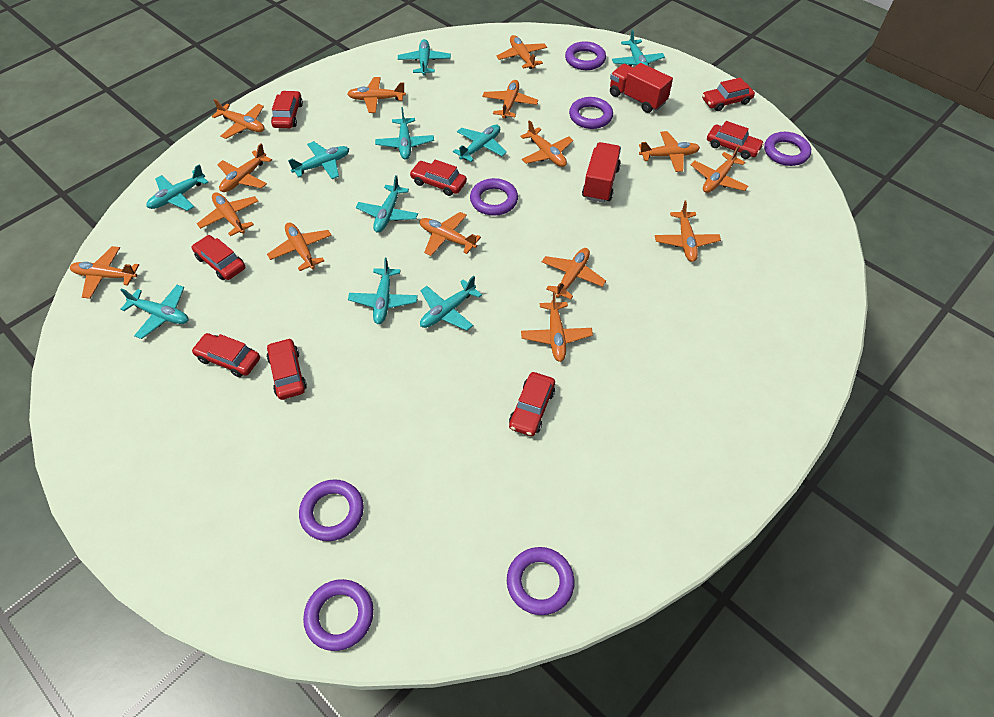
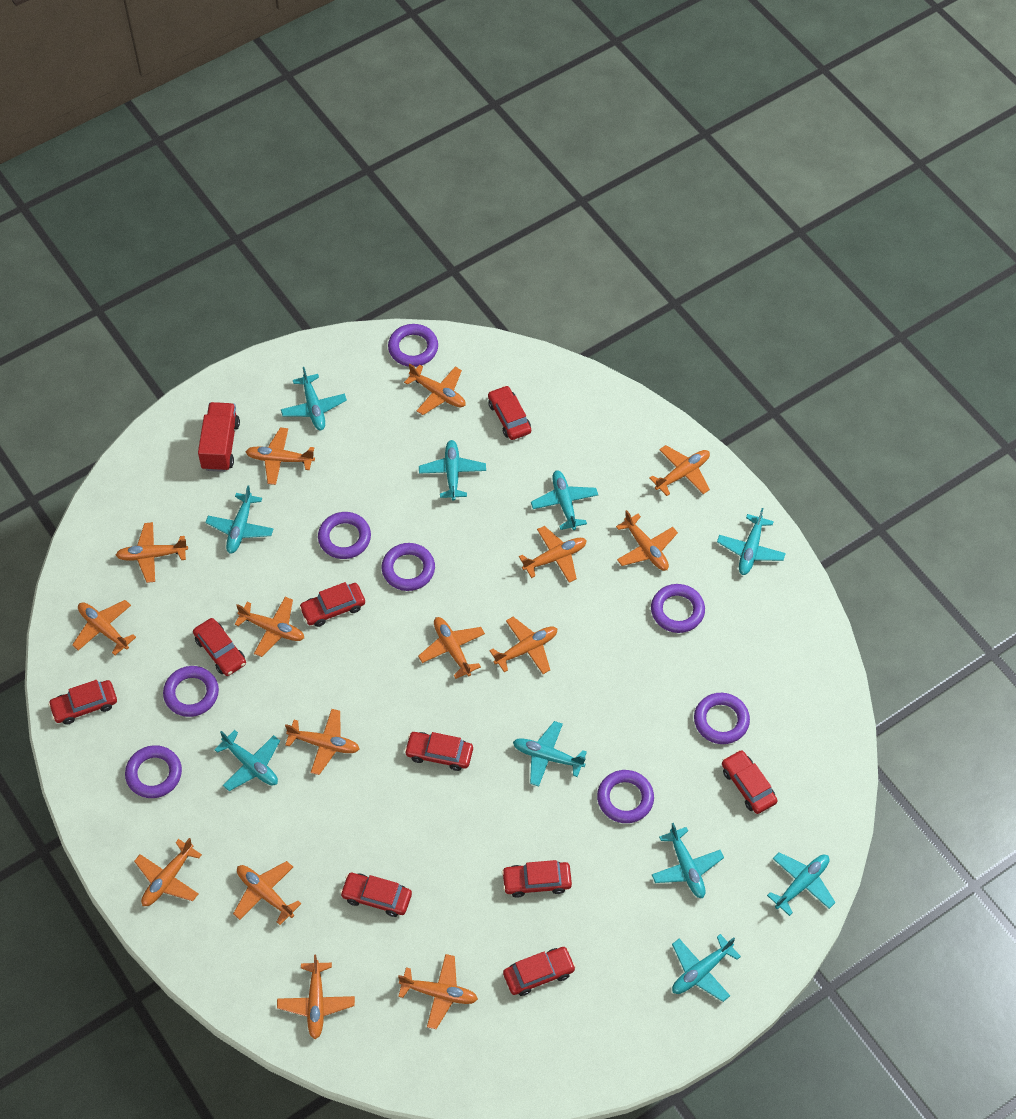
purple ring: 7 -> 8
red car: 8 -> 9
red truck: 2 -> 1

